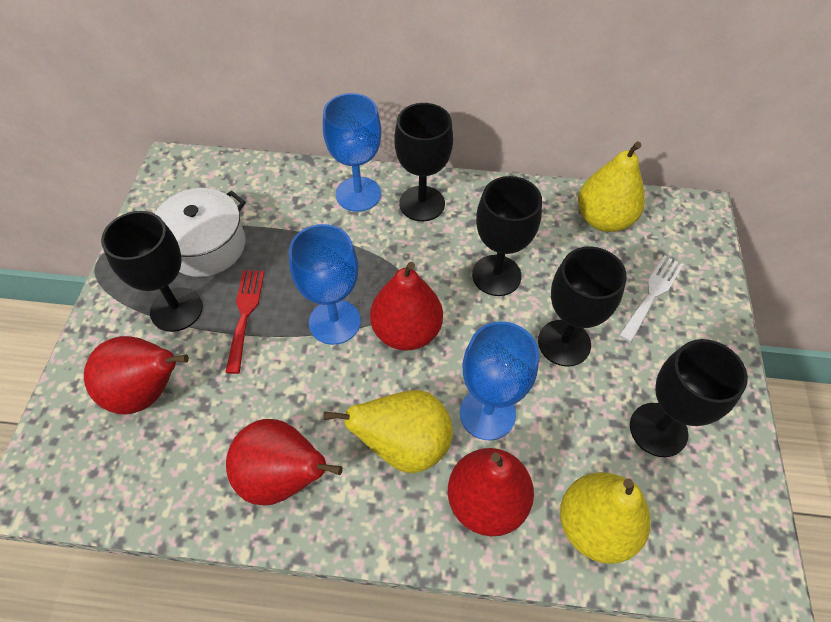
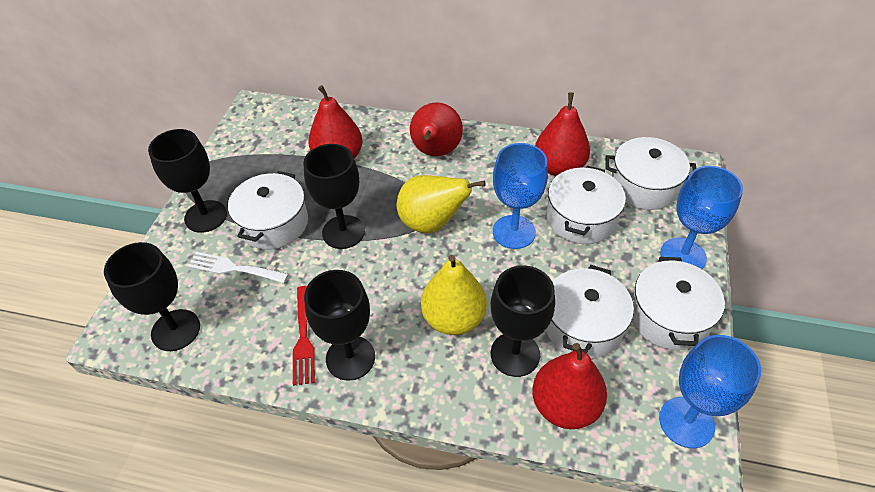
white pot: 1 -> 5
yellow pear: 3 -> 2

